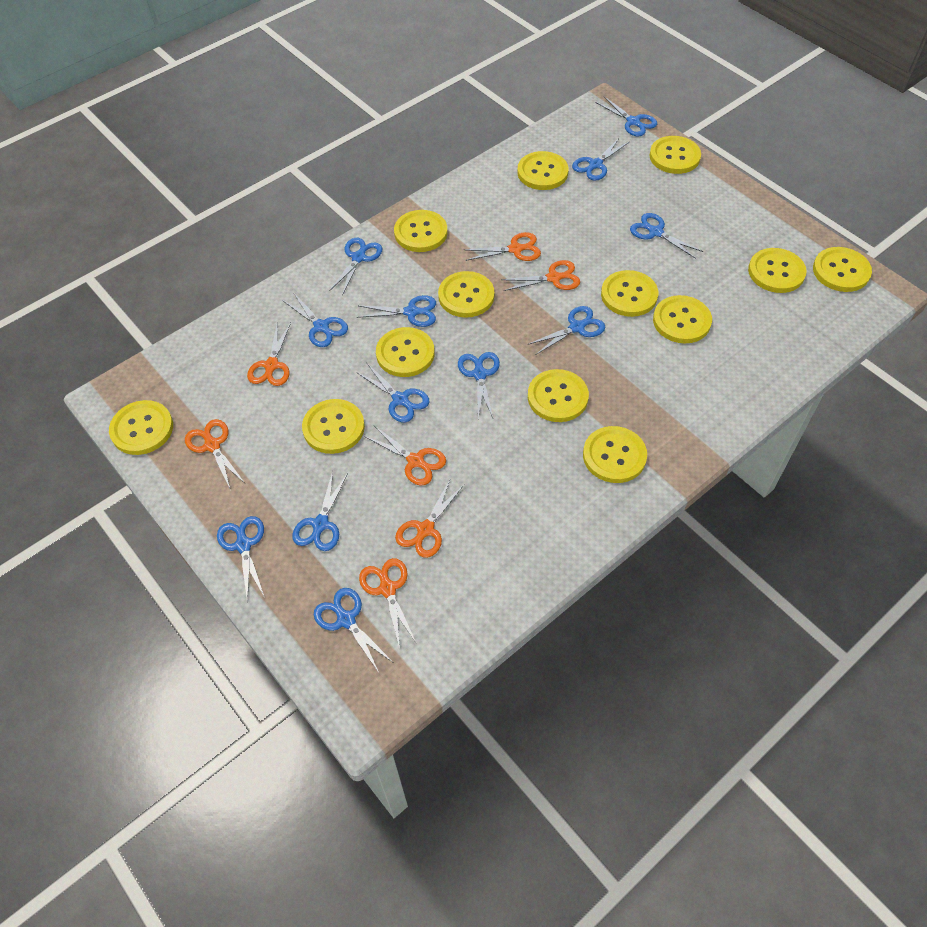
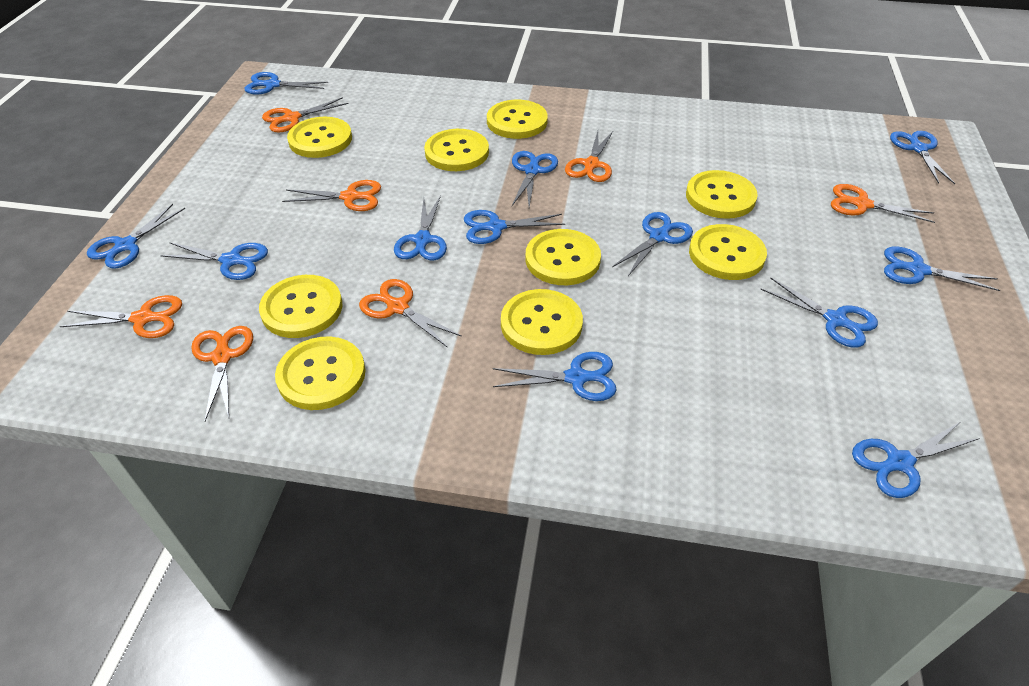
yellow button: 13 -> 9

